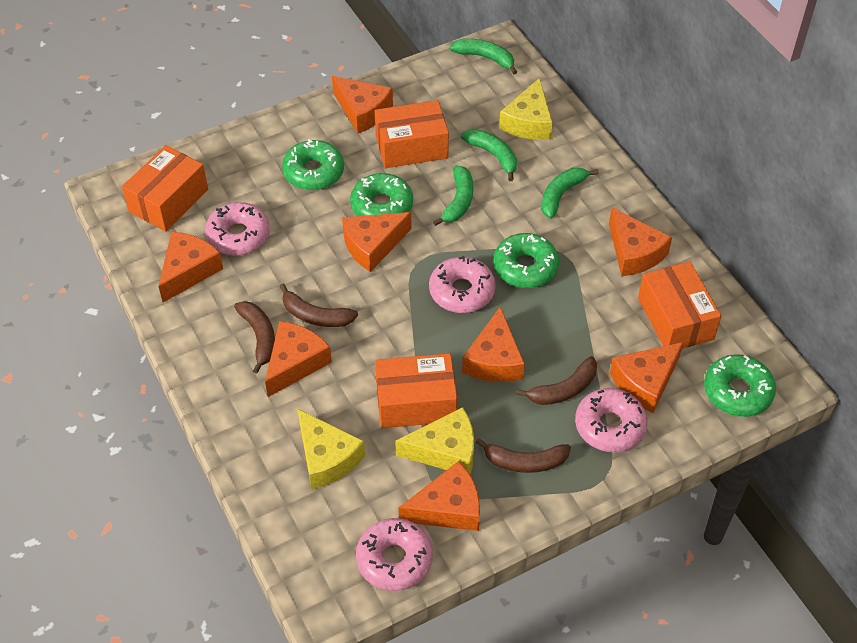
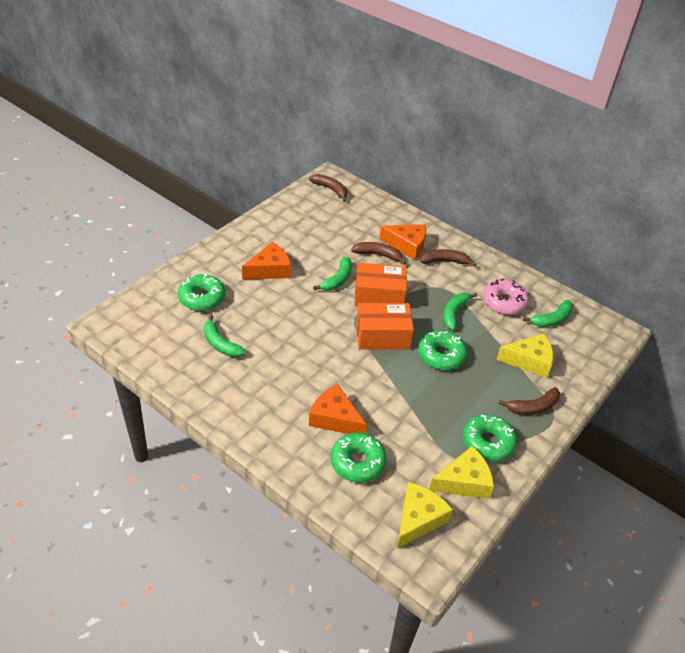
orange box: 4 -> 2
orange cheese: 8 -> 3
pink donut: 4 -> 1

